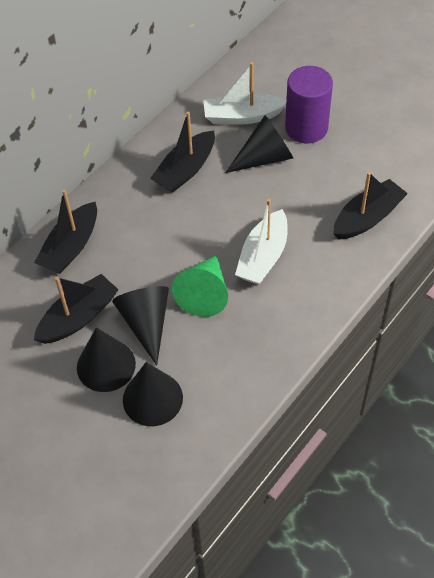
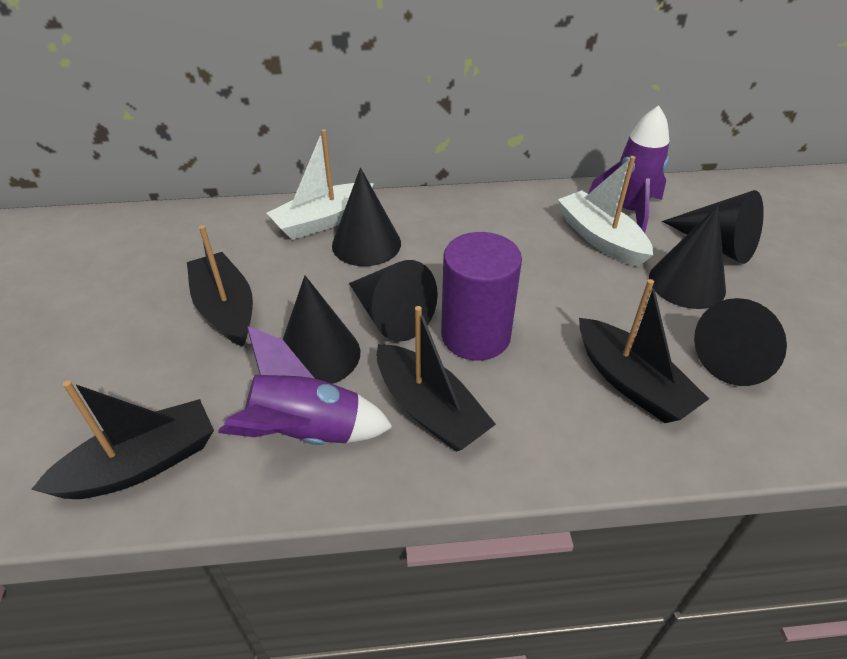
black cone: 4 -> 6
green cone: 1 -> 0
purple rocket: 0 -> 2

